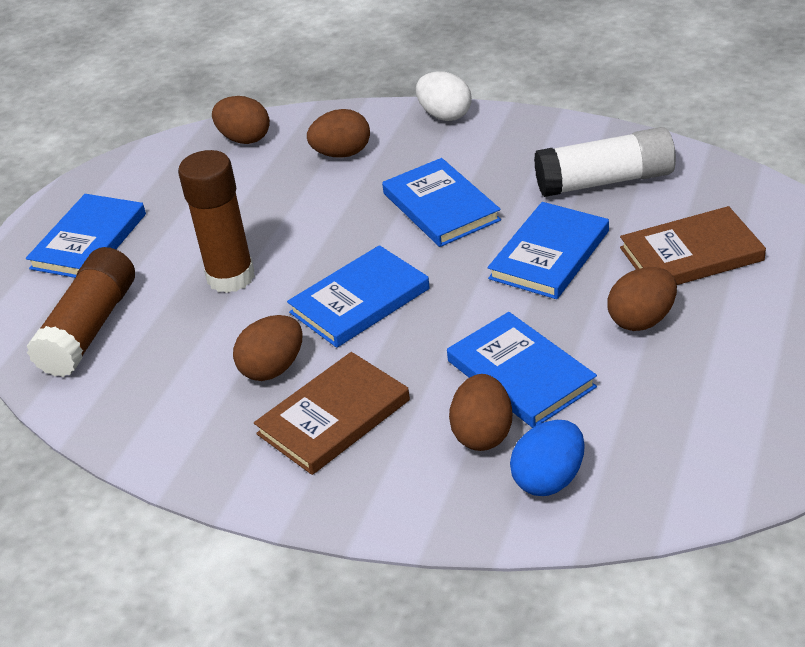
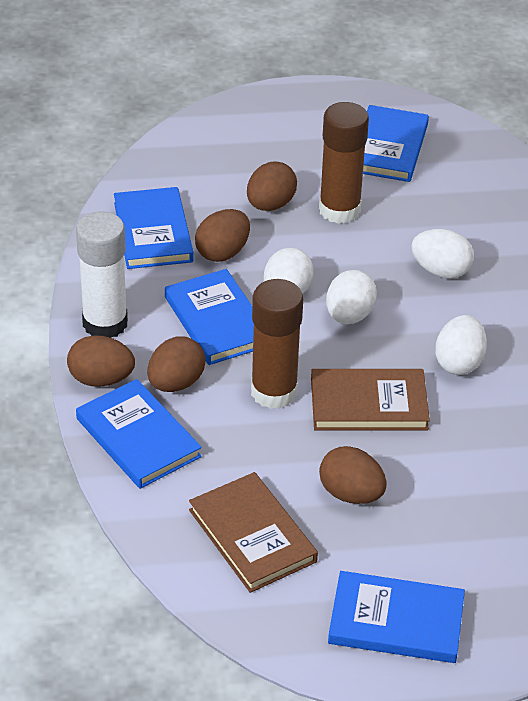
blue egg: 1 -> 0
white egg: 1 -> 4

